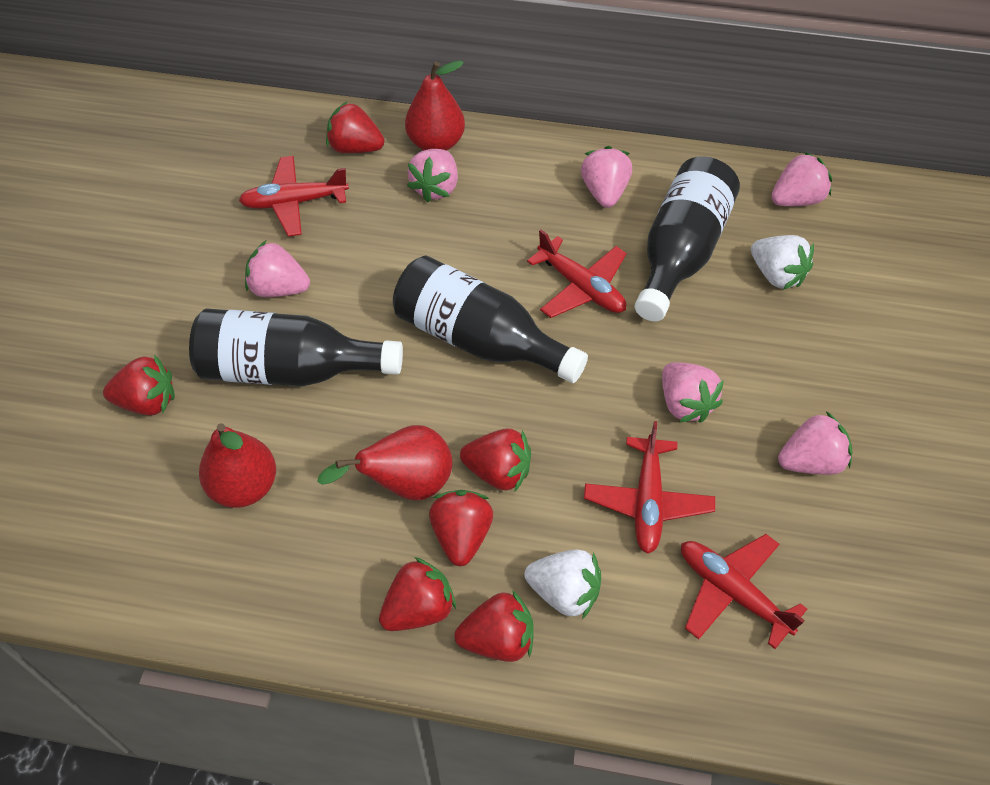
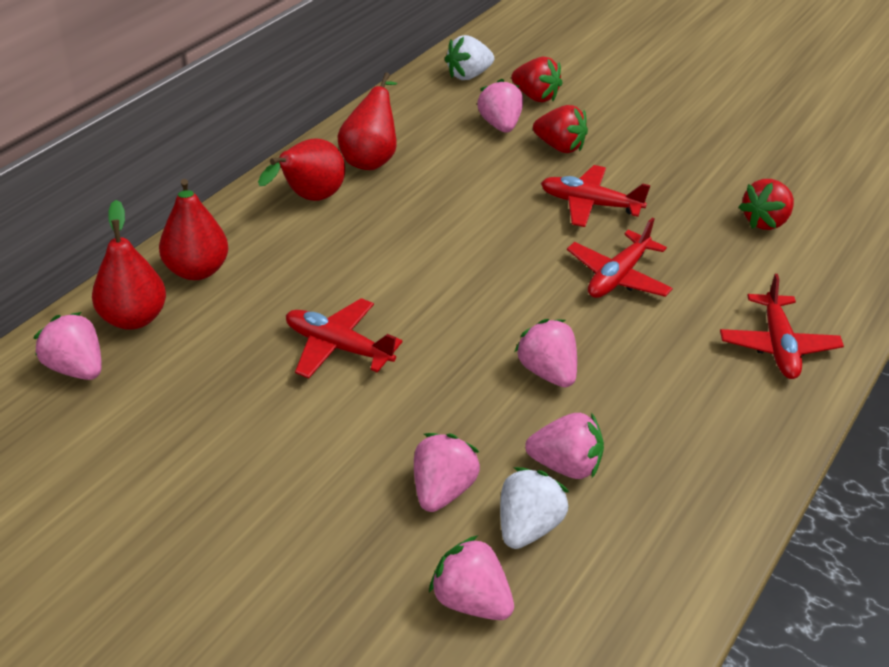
black bottle: 3 -> 0
red pear: 3 -> 4
red strawberry: 6 -> 3

